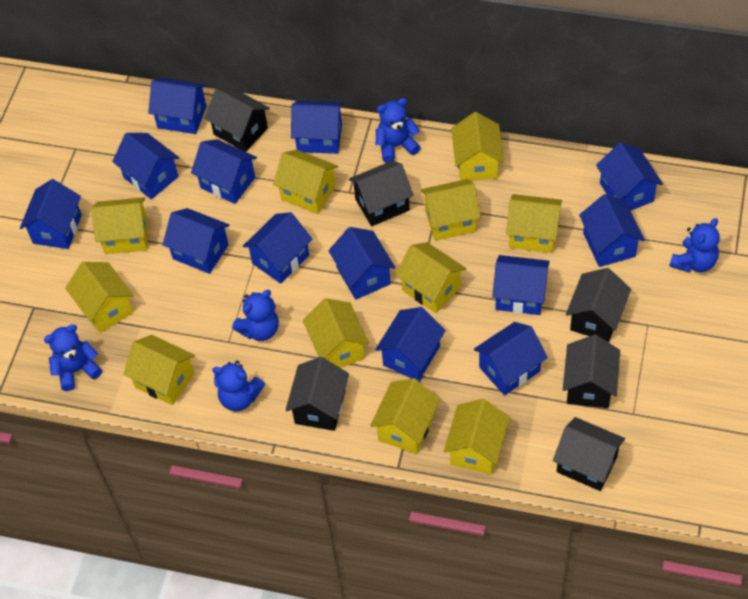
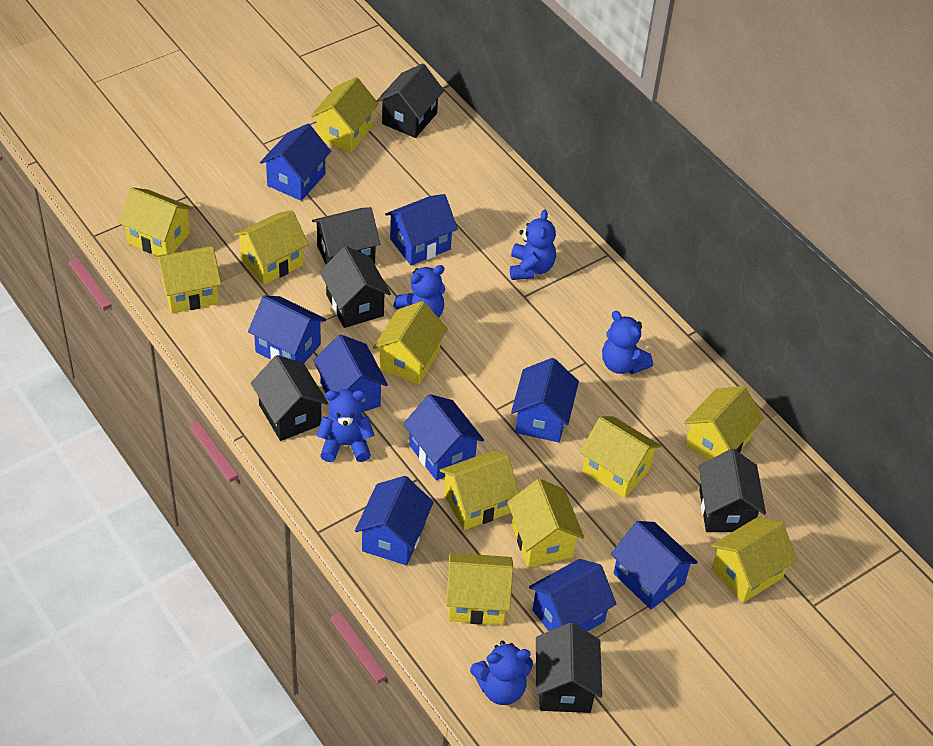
blue house: 13 -> 9

